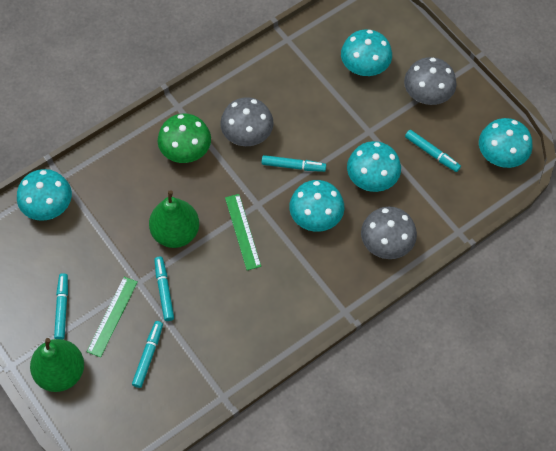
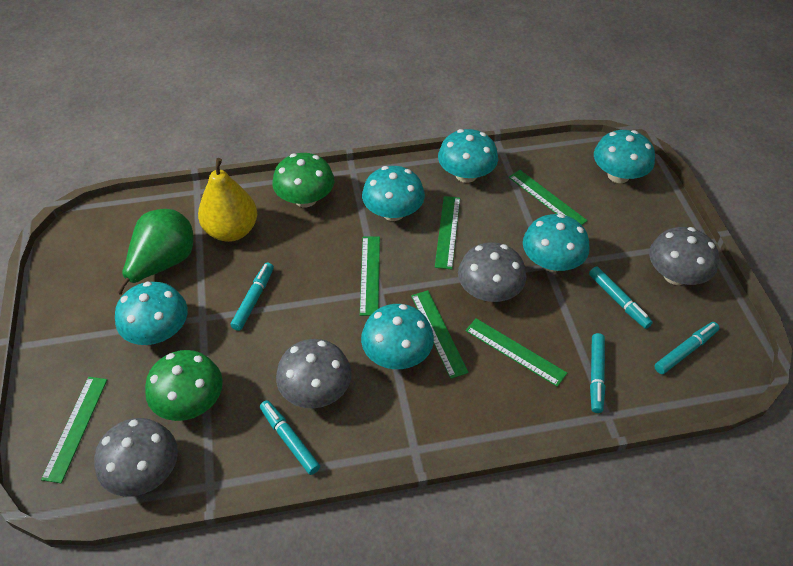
green mushroom: 1 -> 2
green pear: 2 -> 1
green ruler: 2 -> 6
grey mushroom: 3 -> 4
turquoise mushroom: 5 -> 6
yellow pear: 0 -> 1

